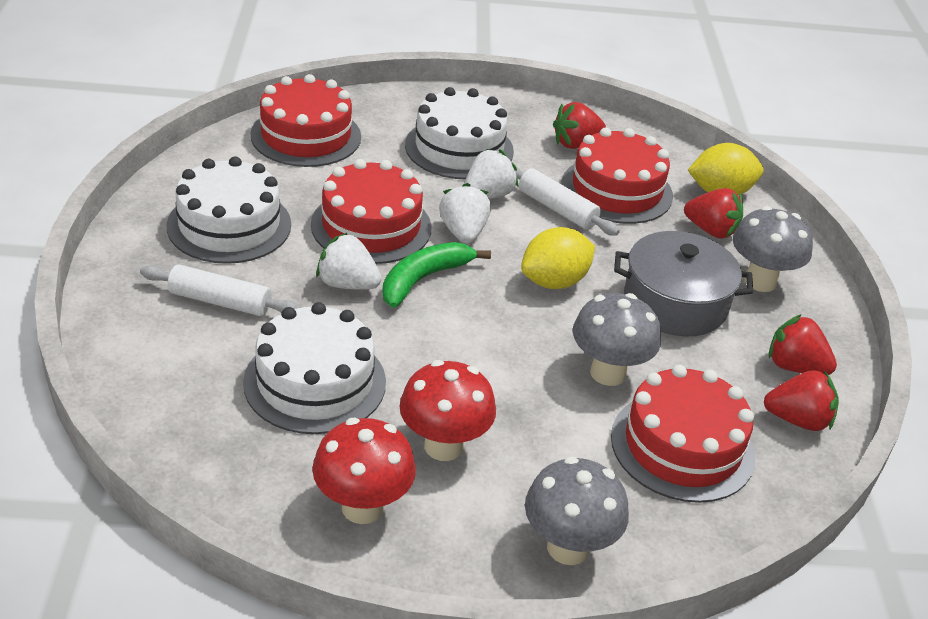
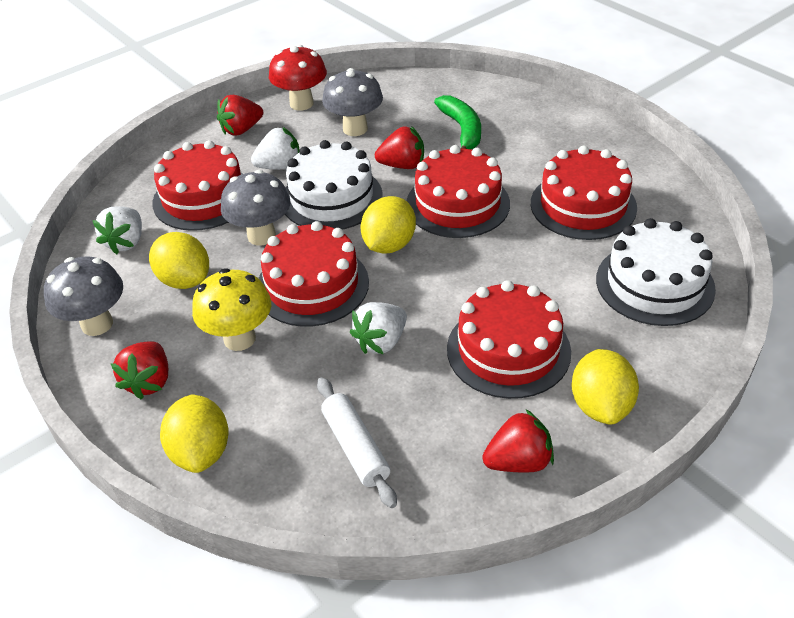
grey pot: 1 -> 0
red cake: 4 -> 5
red mushroom: 2 -> 1
white cake: 3 -> 2
white rolling pin: 2 -> 1
yellow lemon: 2 -> 4
yellow mushroom: 0 -> 1

